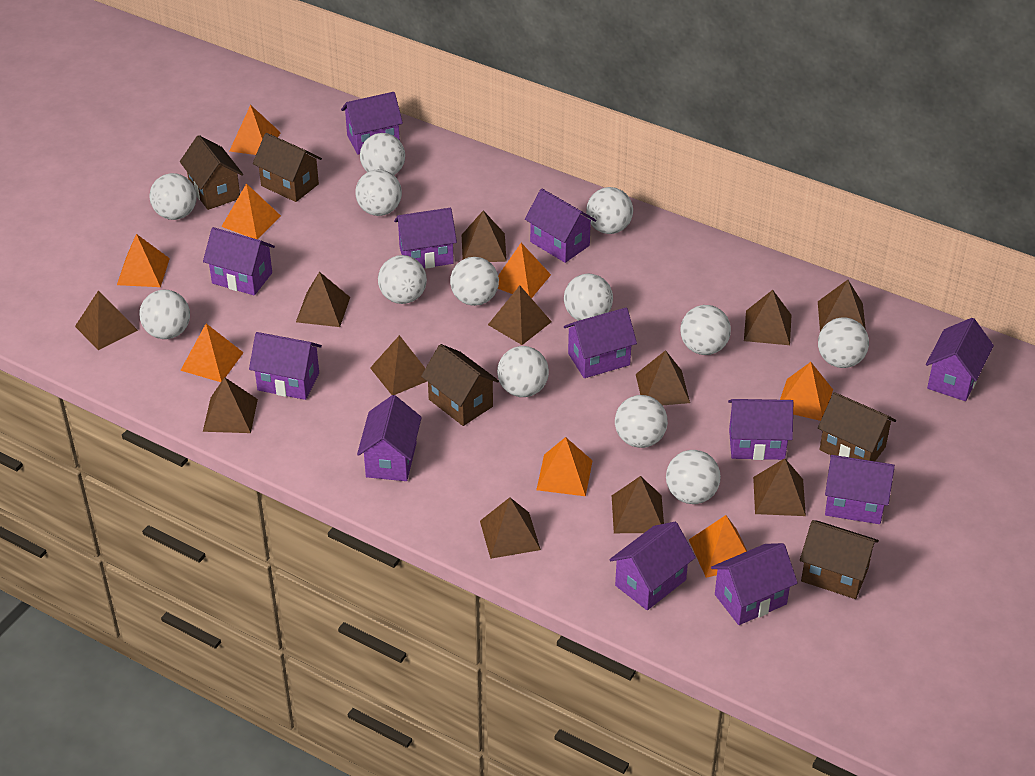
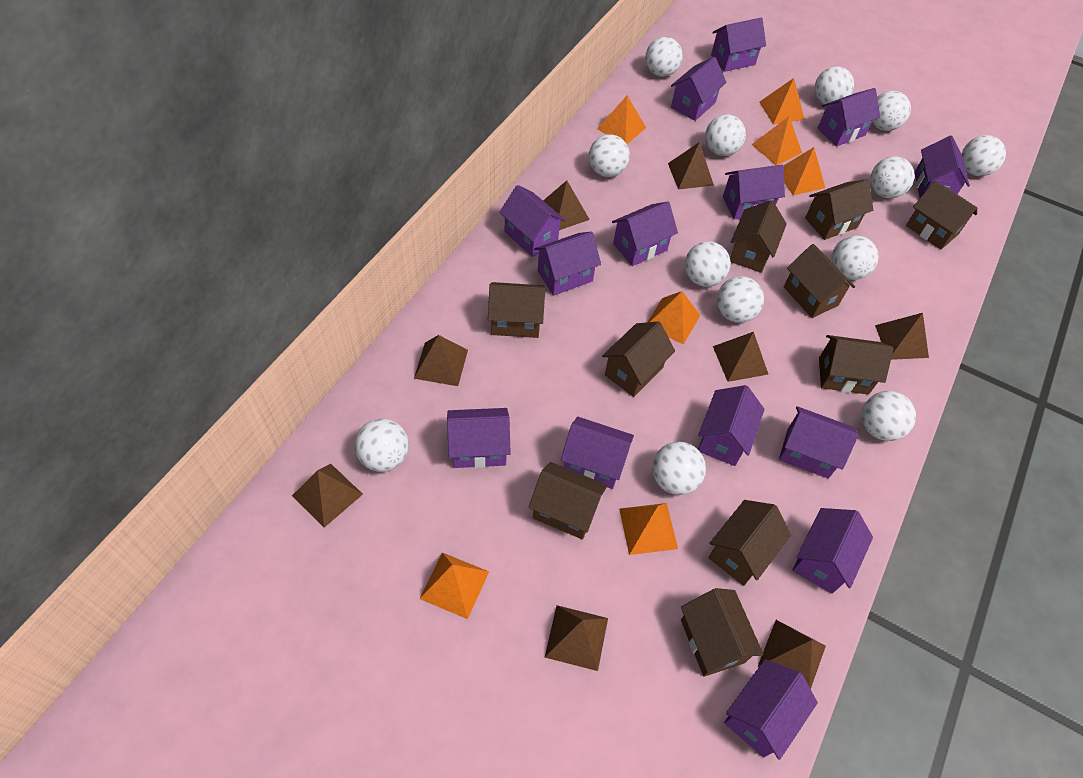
brown house: 5 -> 10
brown pyramid: 12 -> 8
orange pyramid: 8 -> 7
purple house: 12 -> 14

